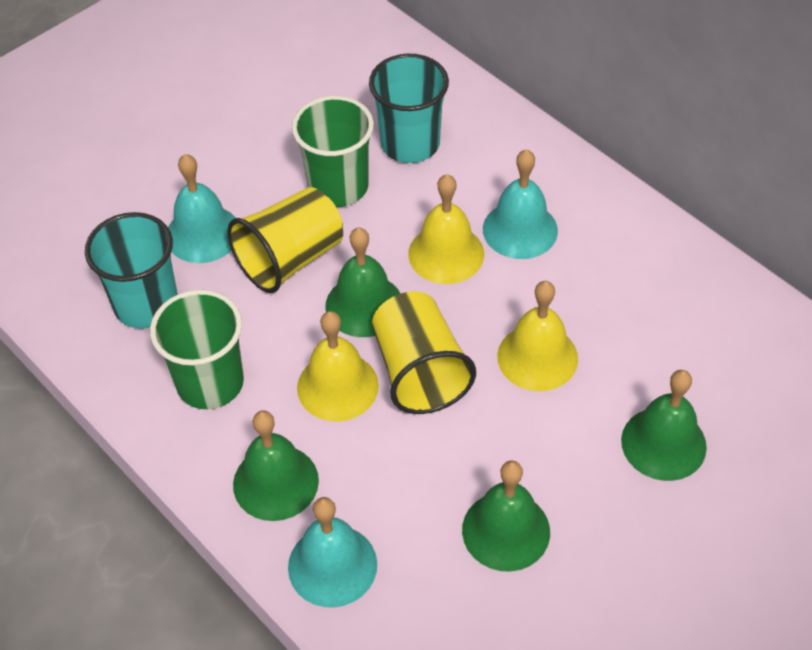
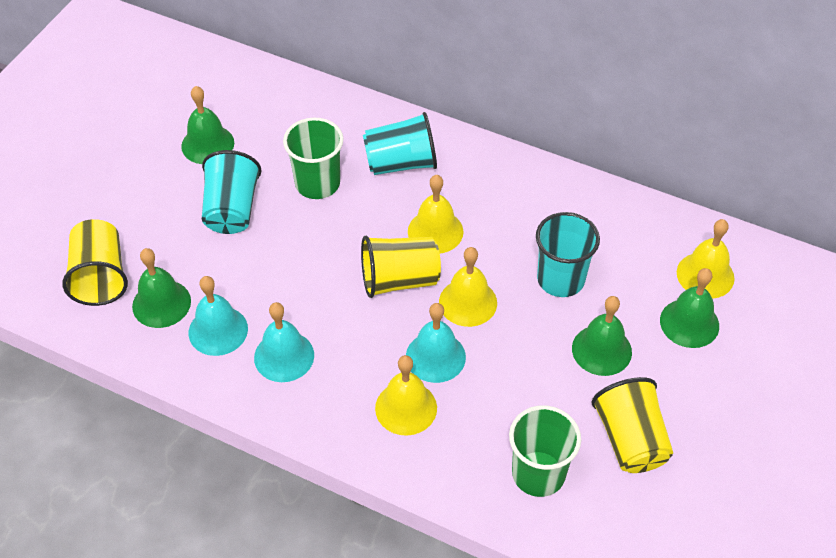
turquoise cup: 2 -> 3
yellow bell: 3 -> 4
yellow cup: 2 -> 3

